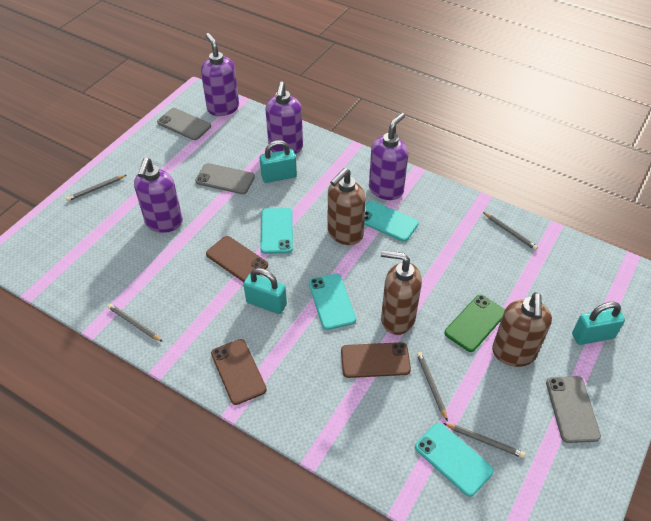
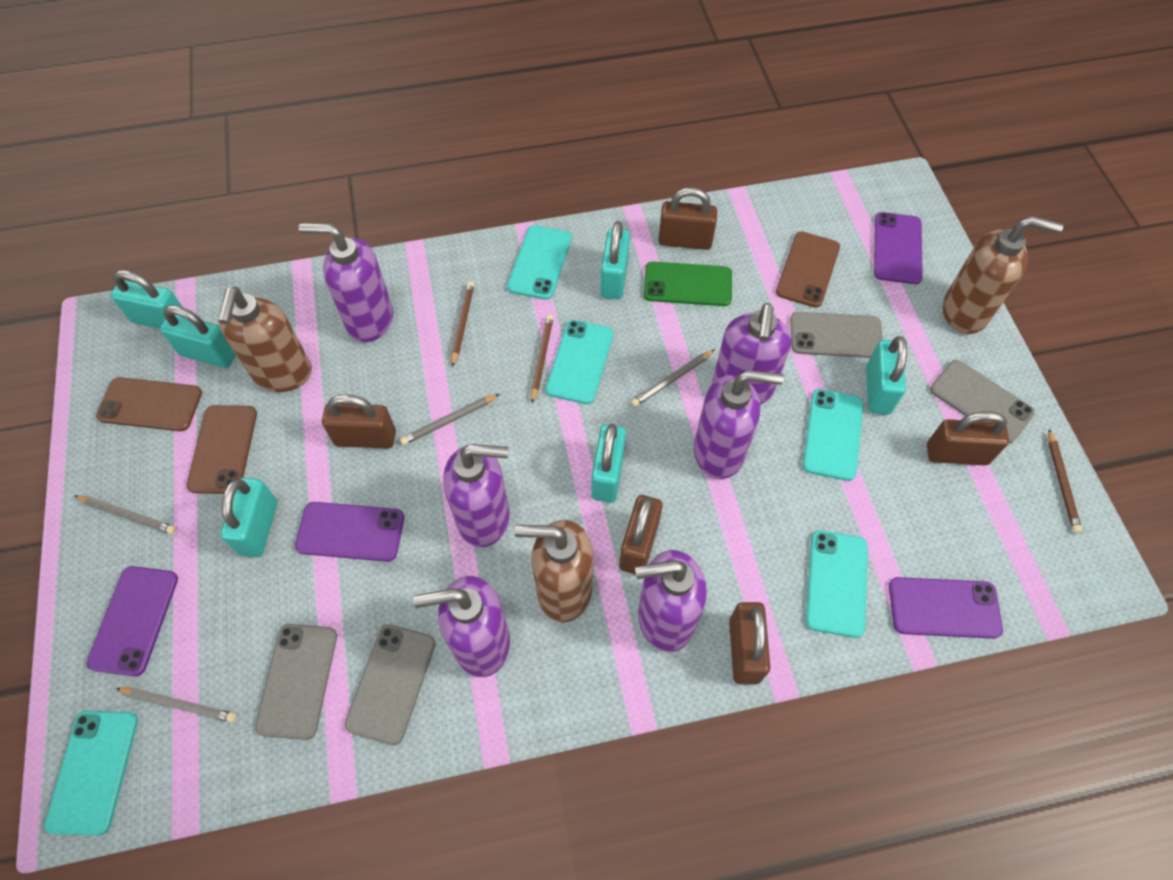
brown padlock: 0 -> 5
brown pencil: 0 -> 3
grey pencil: 5 -> 4
grey phone: 3 -> 4
purple phone: 0 -> 4
purple soap dispenser: 4 -> 6
turquoise padlock: 3 -> 6
turquoise phone: 4 -> 5

